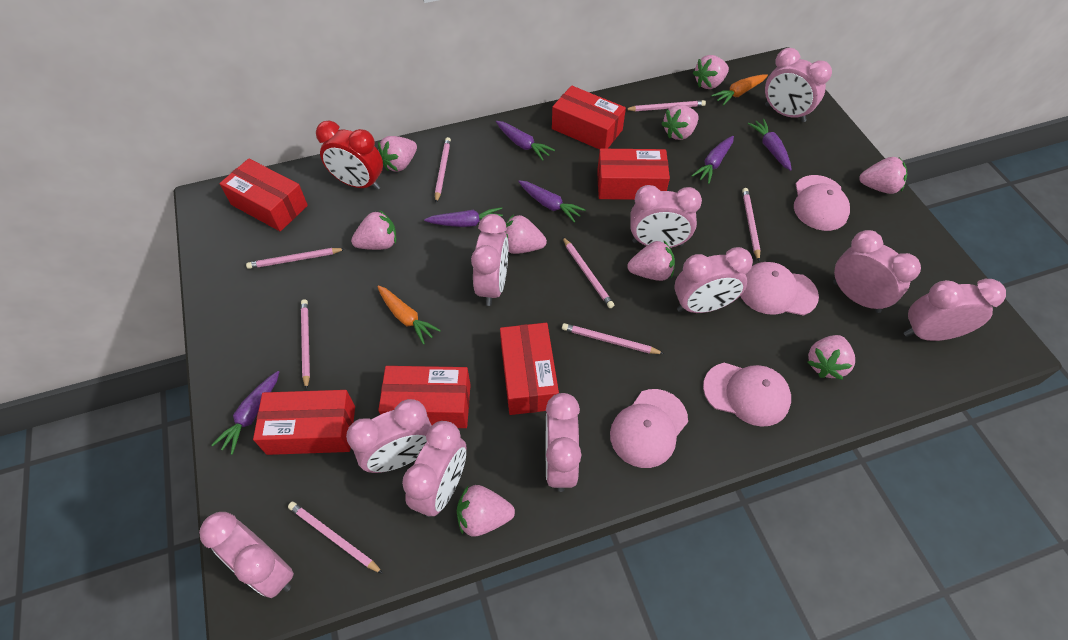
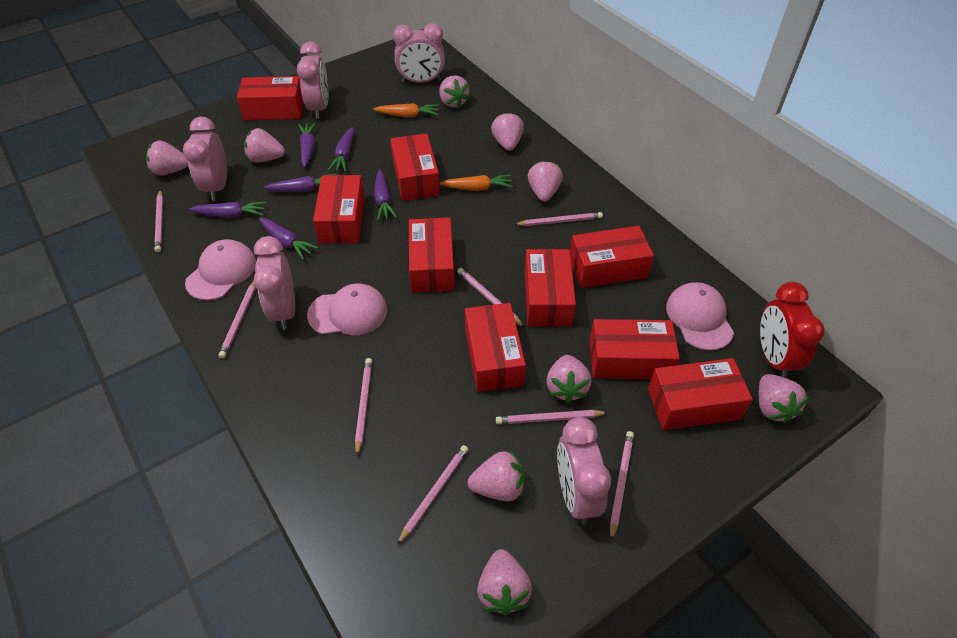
pink cap: 4 -> 3
pink clock: 10 -> 5
red box: 6 -> 9

